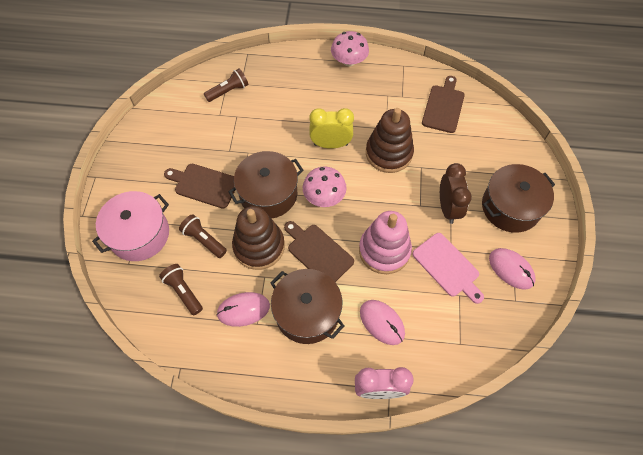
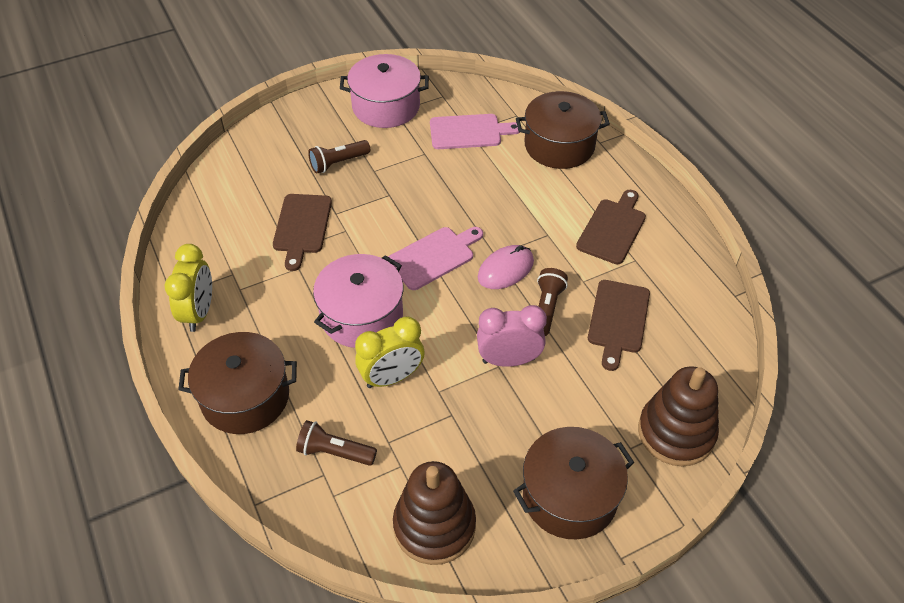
brown clock: 1 -> 0
pink cutting board: 1 -> 2
pink mouse: 3 -> 1
pink mushroom: 2 -> 0
pink pot: 1 -> 2
pink stacking toy: 1 -> 0
yellow clock: 1 -> 2

